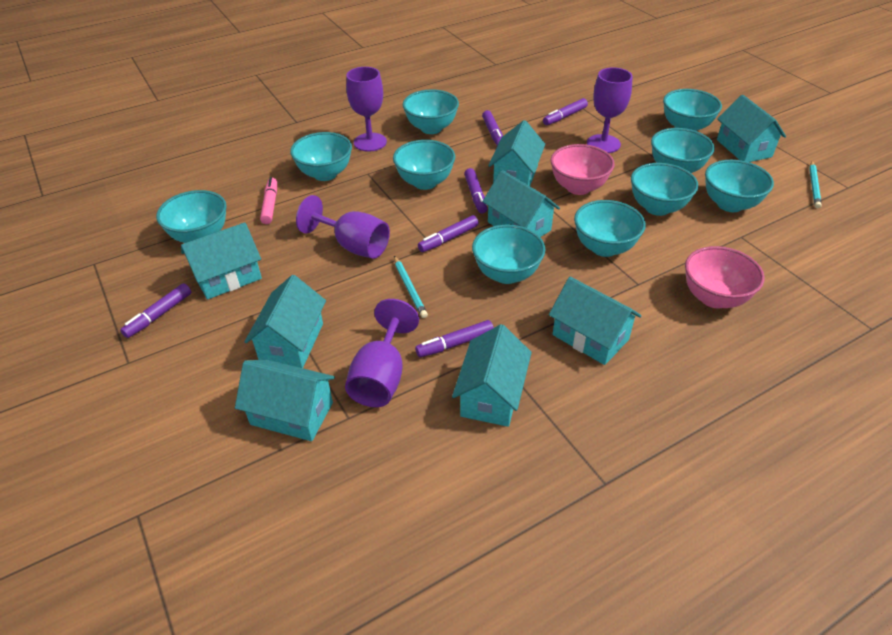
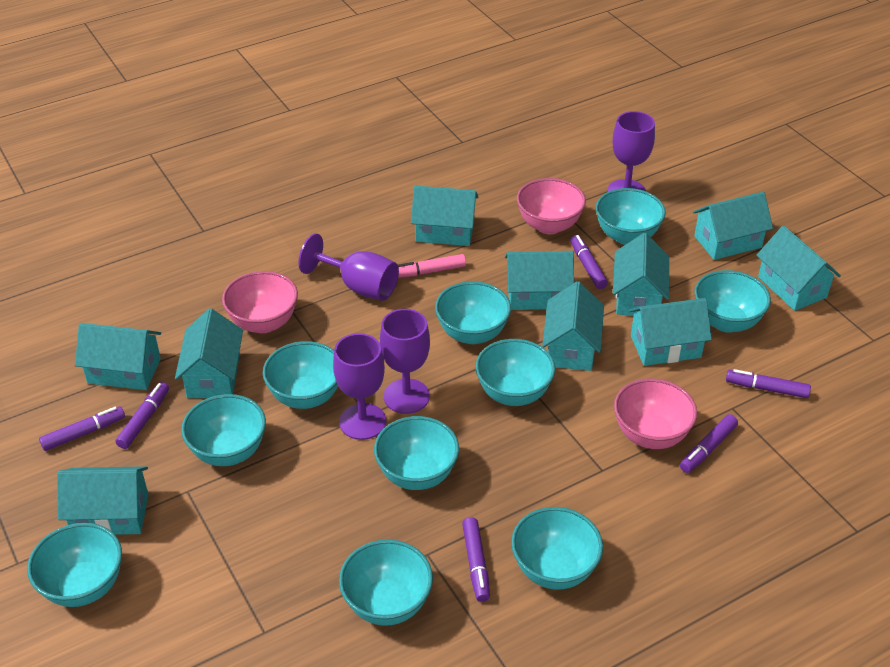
pink bowl: 2 -> 3
turquoise house: 8 -> 10
turquoise pencil: 2 -> 0

